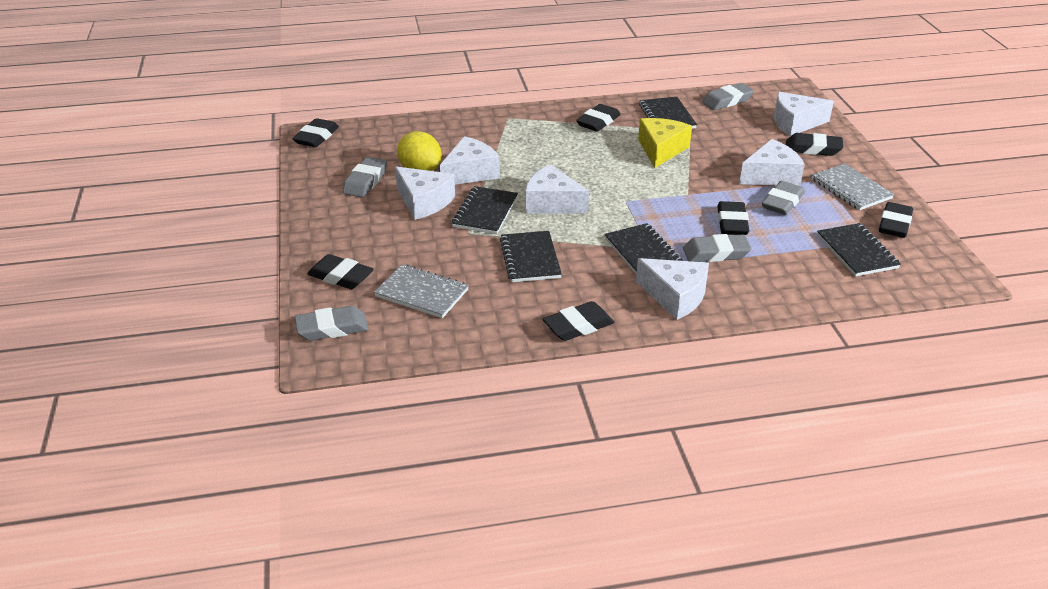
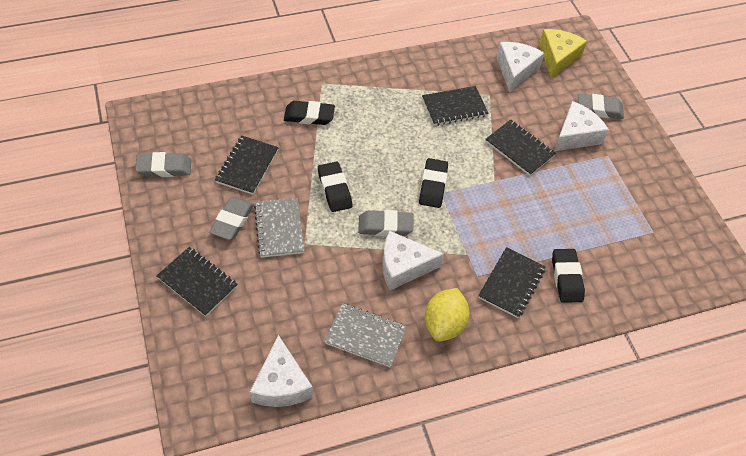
black eraser: 7 -> 4
grey eraser: 5 -> 4
white cheese: 6 -> 4

